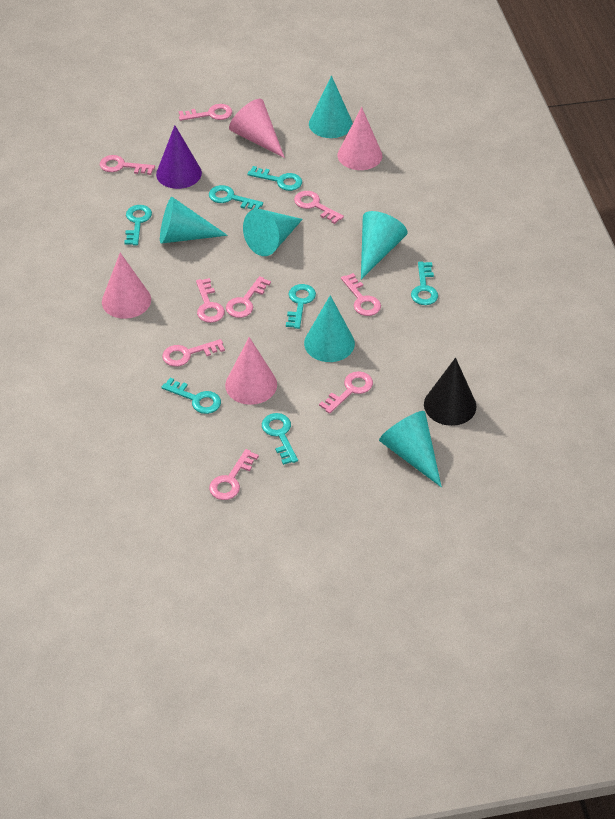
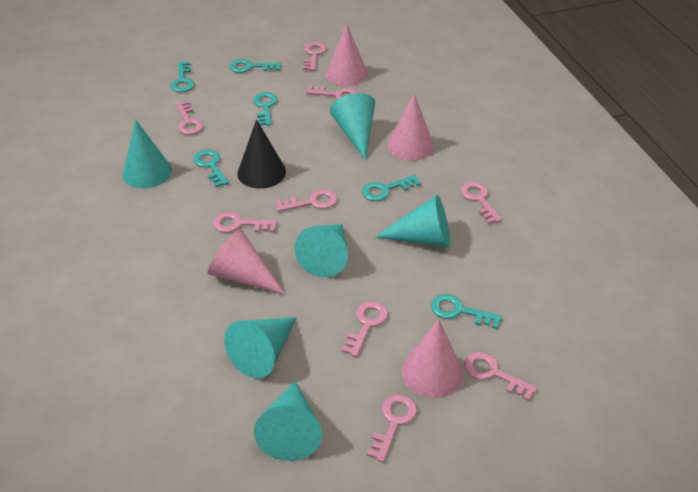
purple cone: 1 -> 0
turquoise key: 7 -> 6

